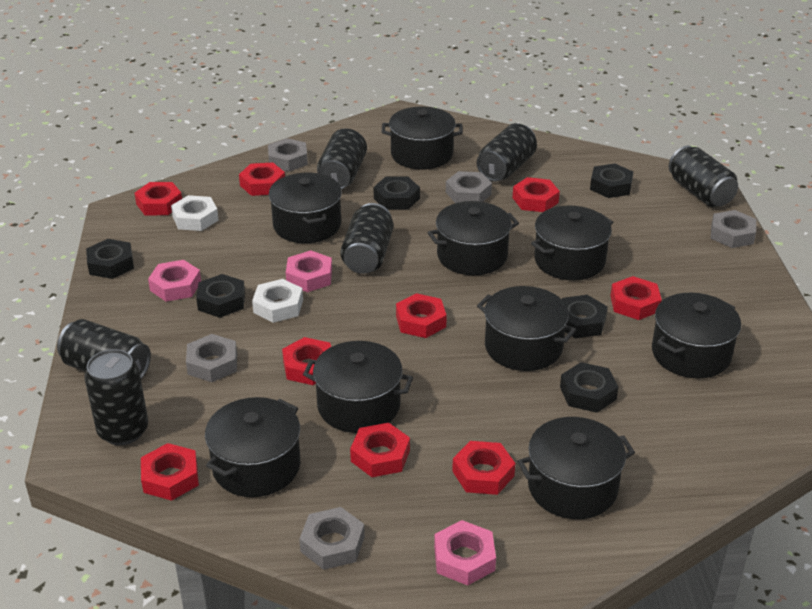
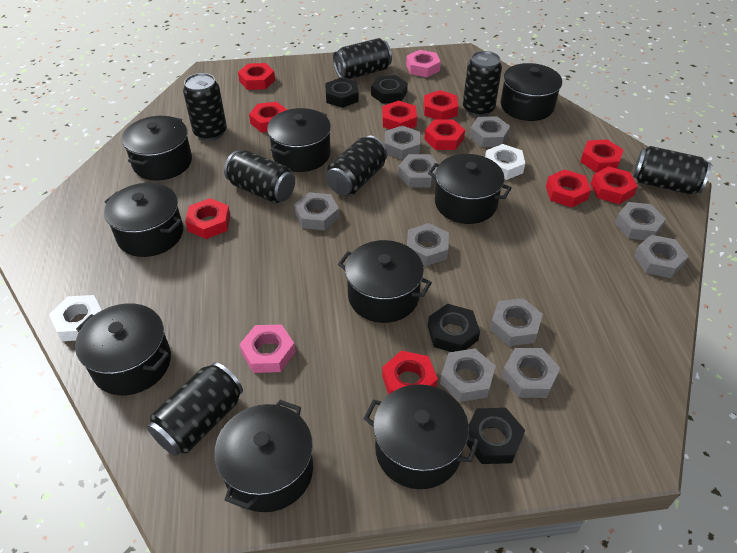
black can: 6 -> 7
black nut: 6 -> 4
grey nut: 5 -> 10
pink nut: 3 -> 2
red nut: 9 -> 10

